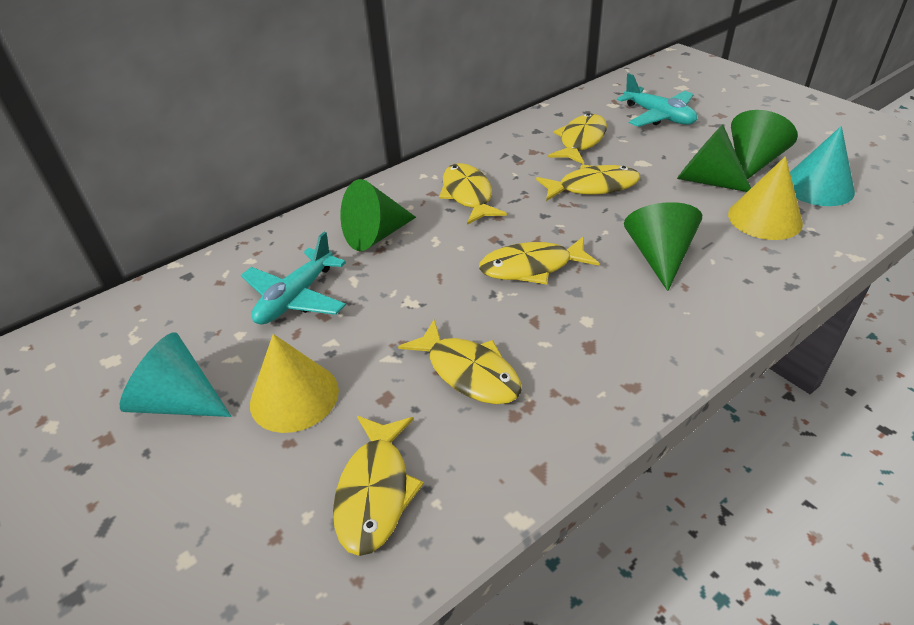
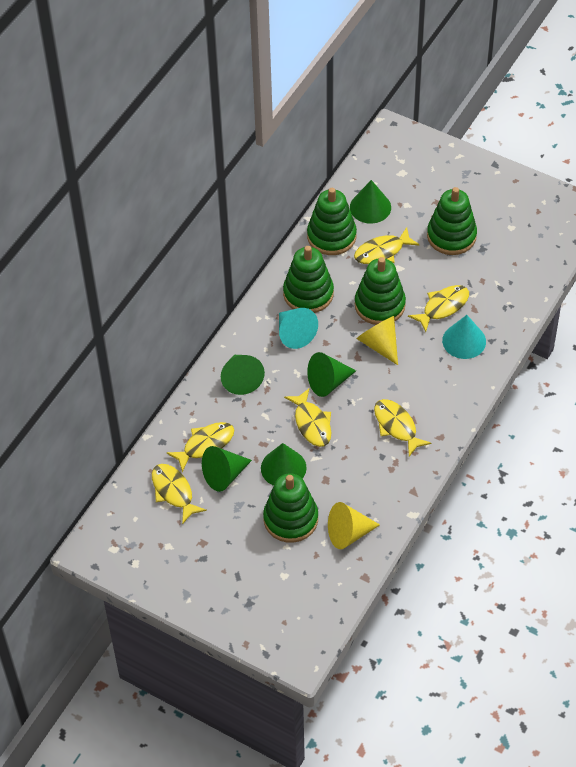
green cone: 4 -> 5
green stacking toy: 0 -> 5
turquoise plane: 2 -> 0

